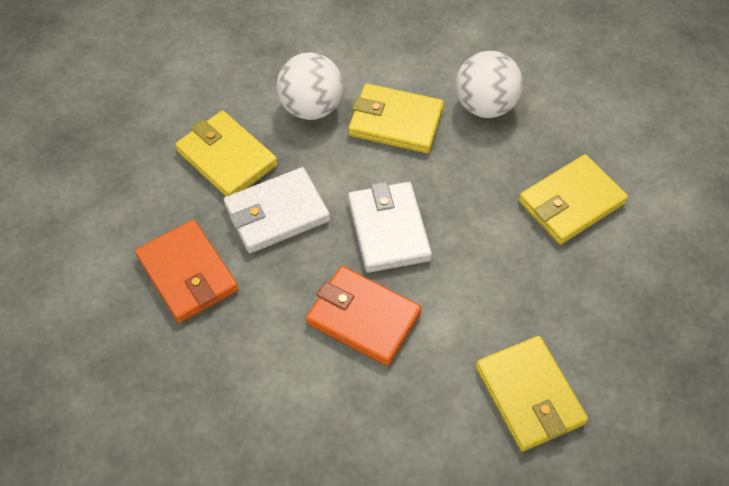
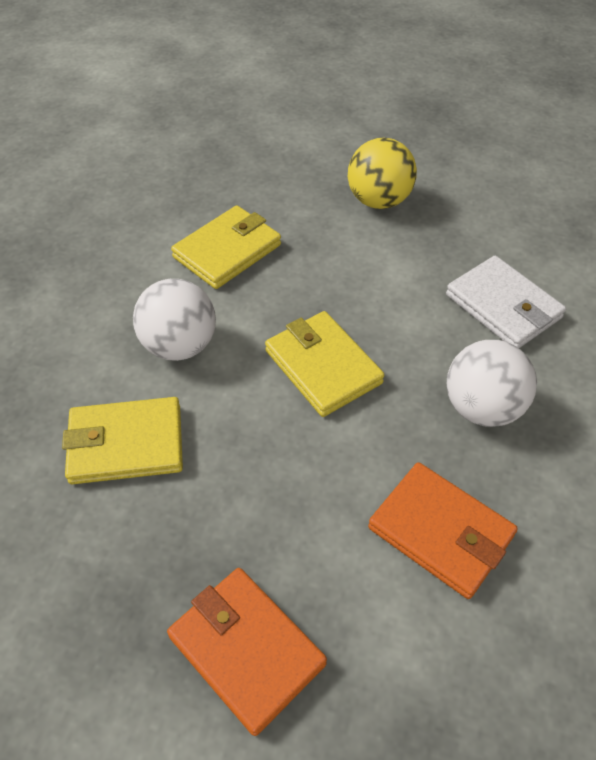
white wallet: 2 -> 1
yellow ball: 0 -> 1
yellow wallet: 4 -> 3

